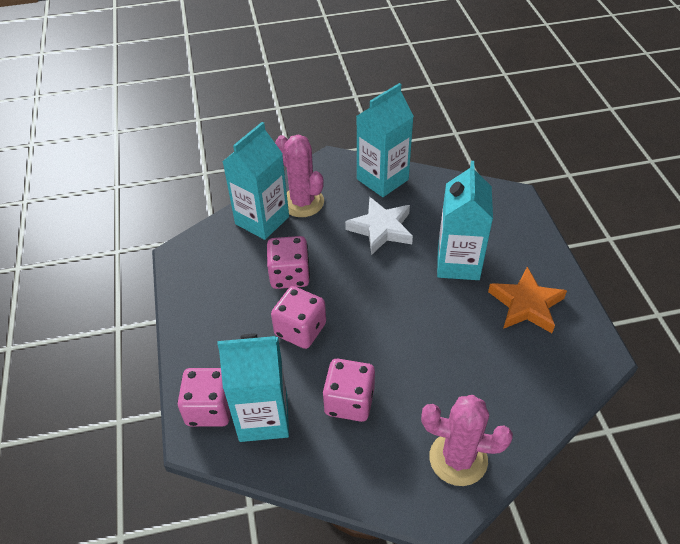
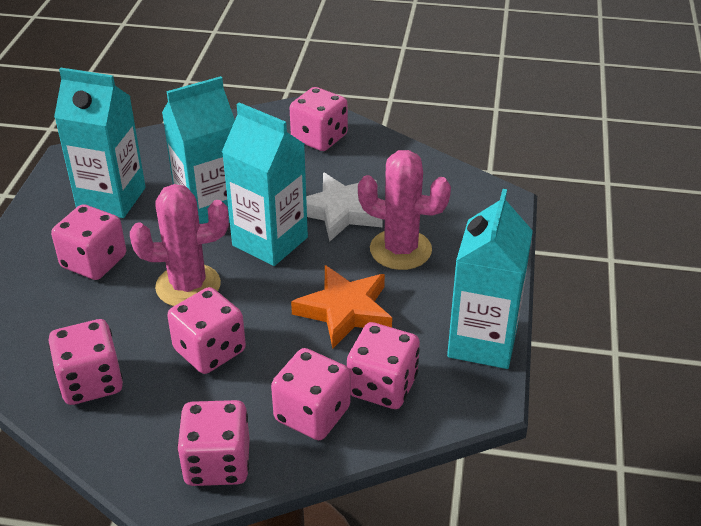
pink dice: 4 -> 7

